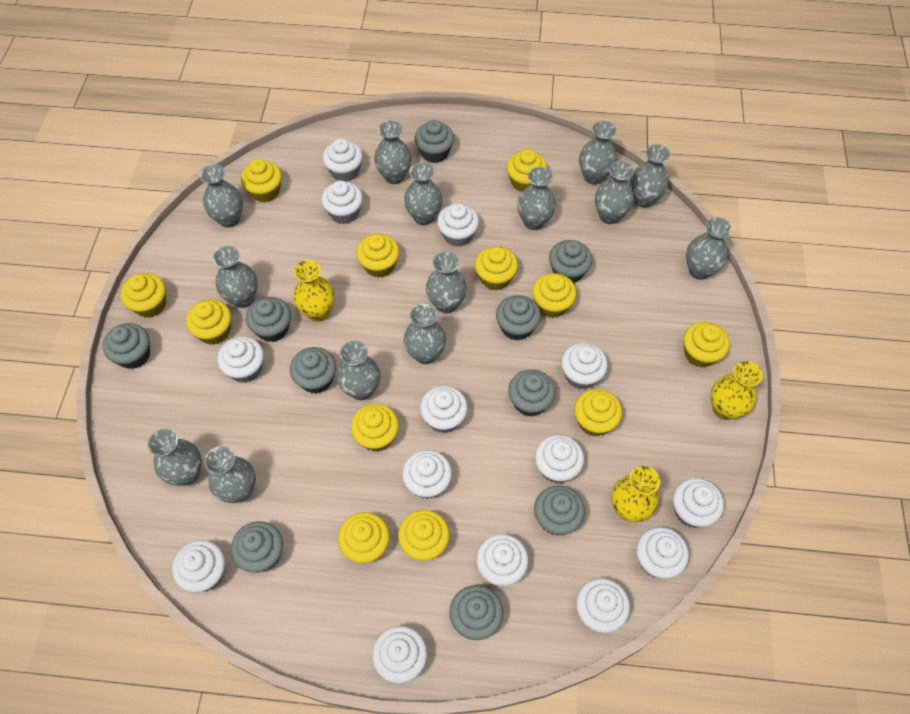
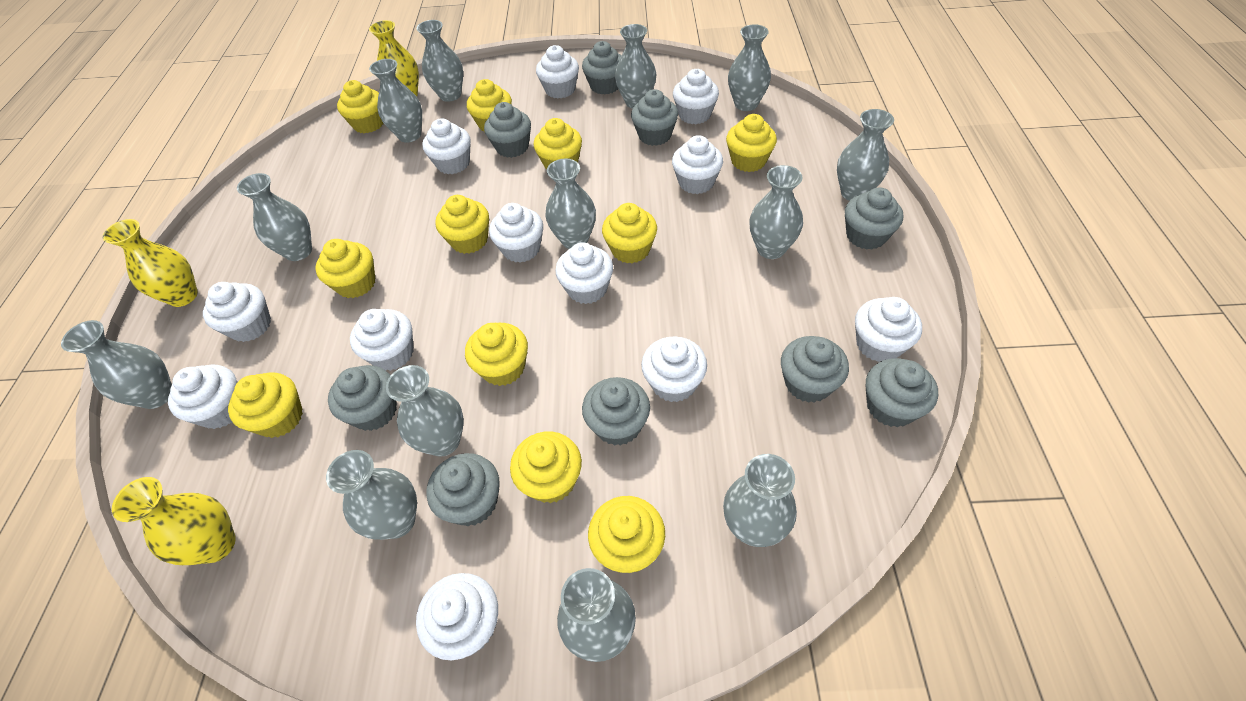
grey cupcake: 10 -> 9
grey vase: 14 -> 13
white cupcake: 14 -> 12
yellow cupcake: 12 -> 11

